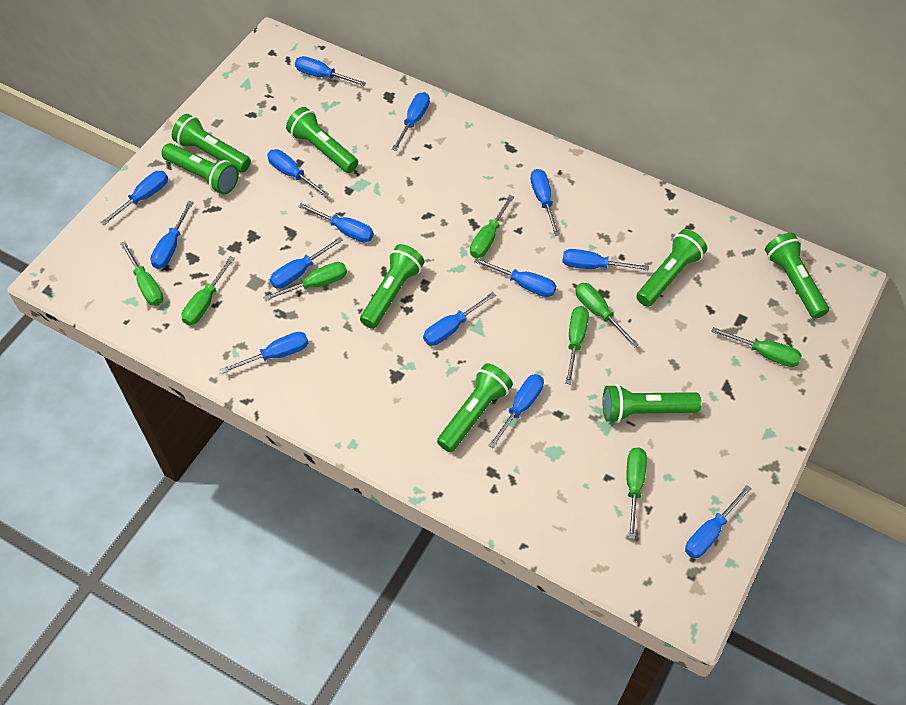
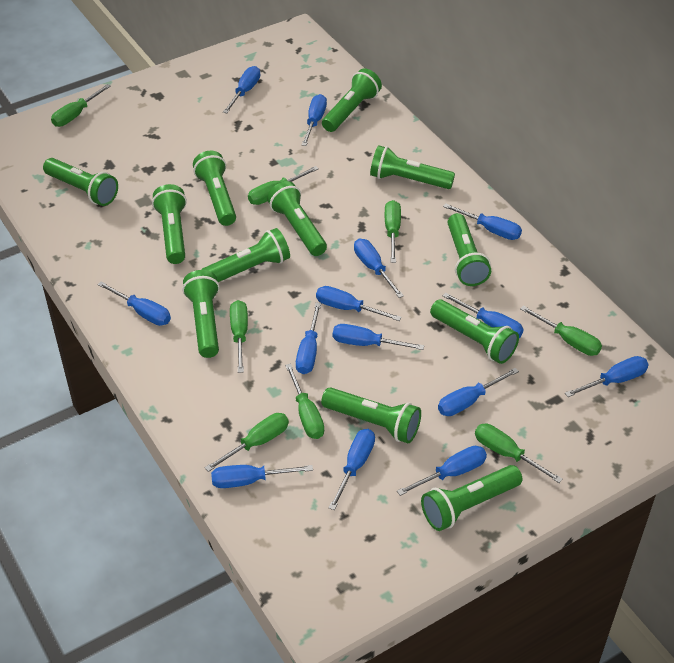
green flashlight: 8 -> 12

